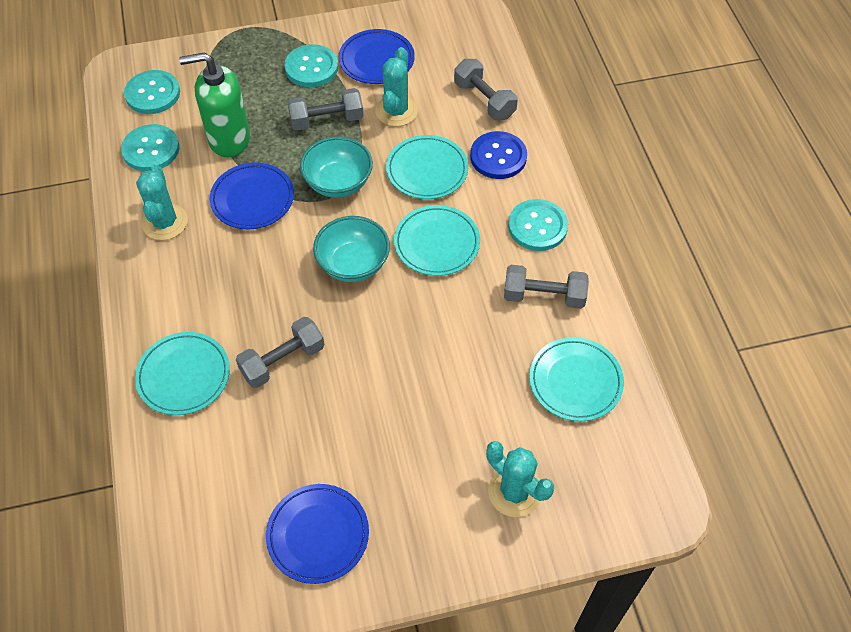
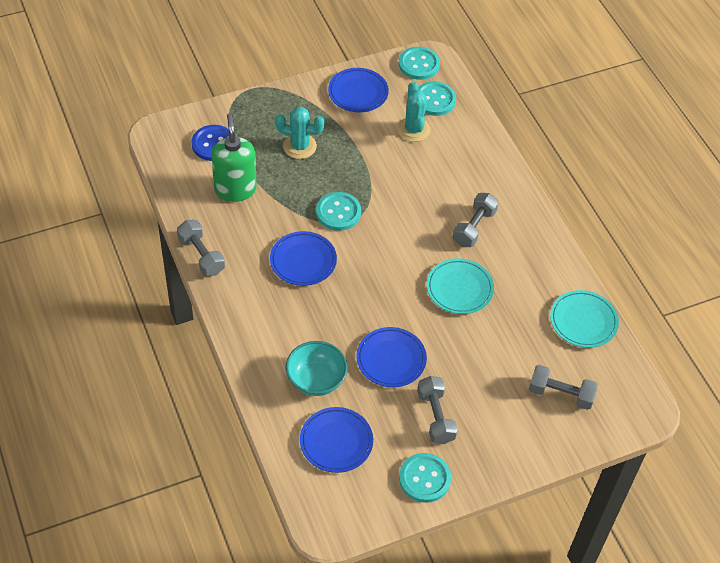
blue plate: 3 -> 4
turquoise bowl: 2 -> 1
turquoise cactus: 3 -> 2
turquoise plate: 4 -> 2

